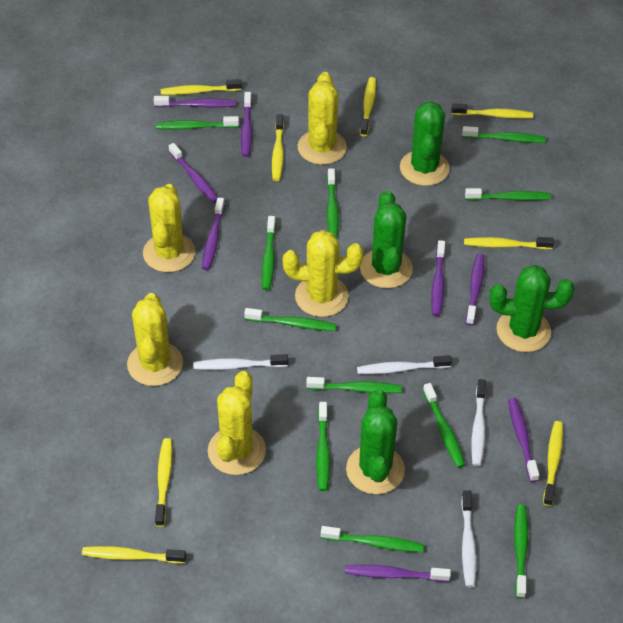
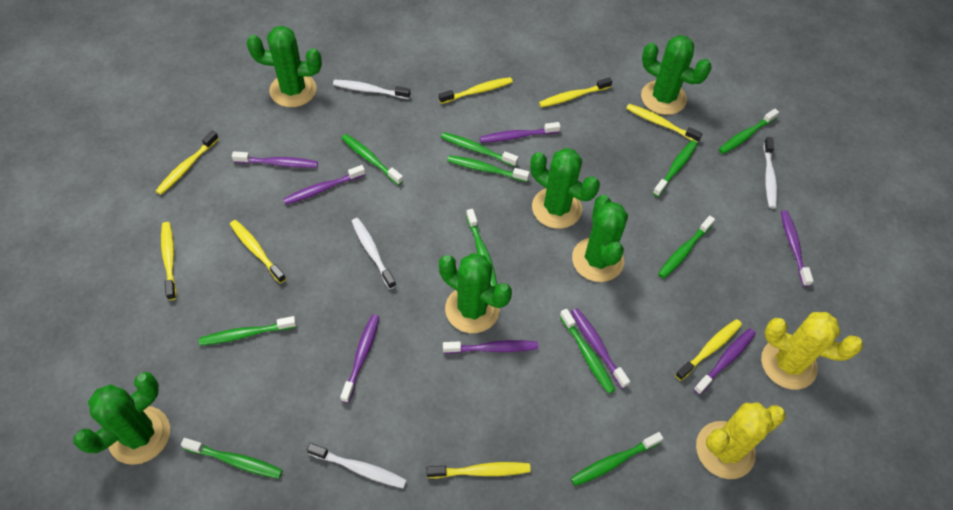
green cactus: 4 -> 6
yellow cactus: 5 -> 2

